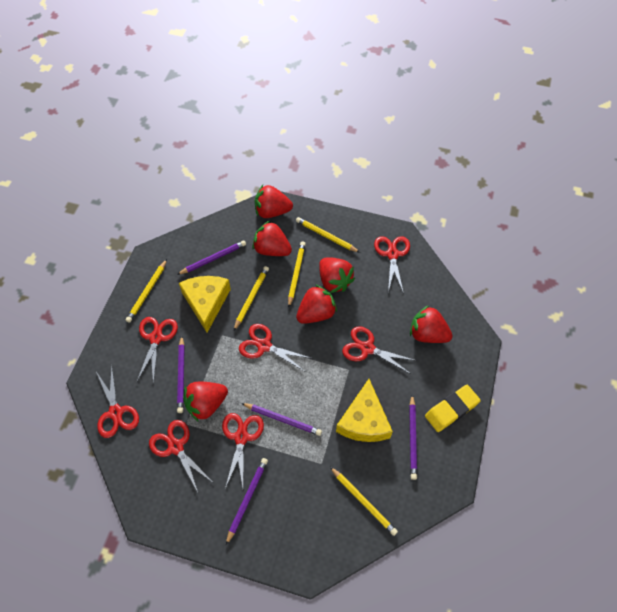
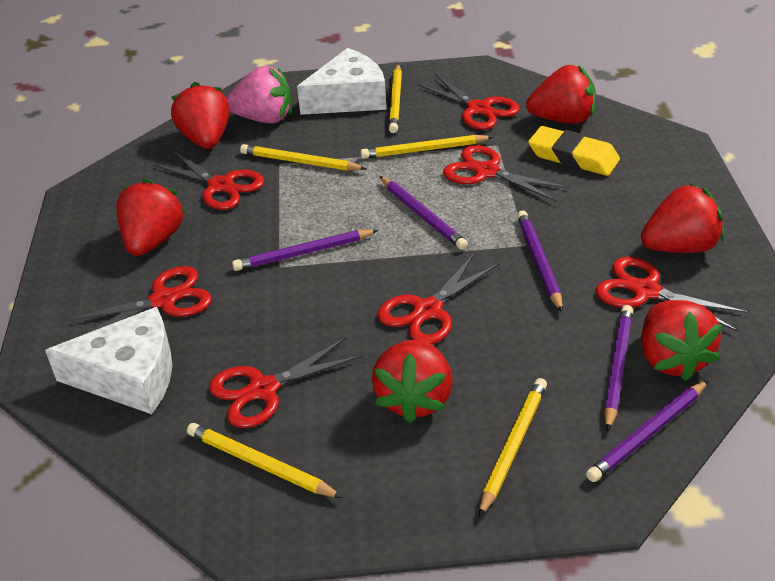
pink strawberry: 0 -> 1
white cheese: 0 -> 2
yellow cheese: 2 -> 0

